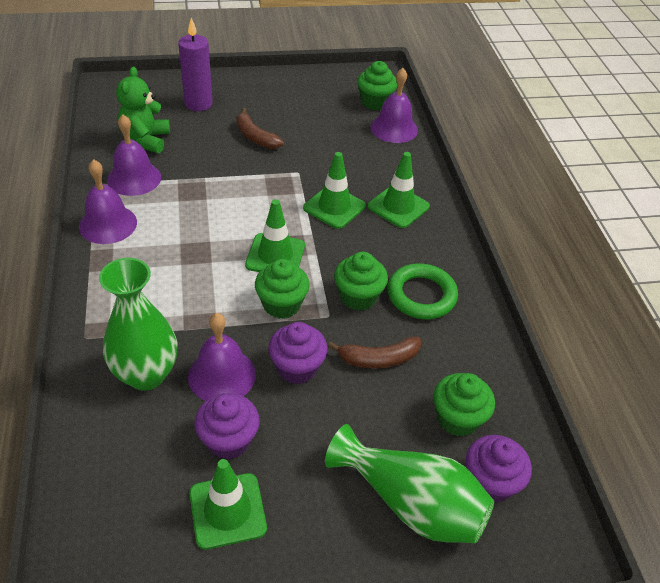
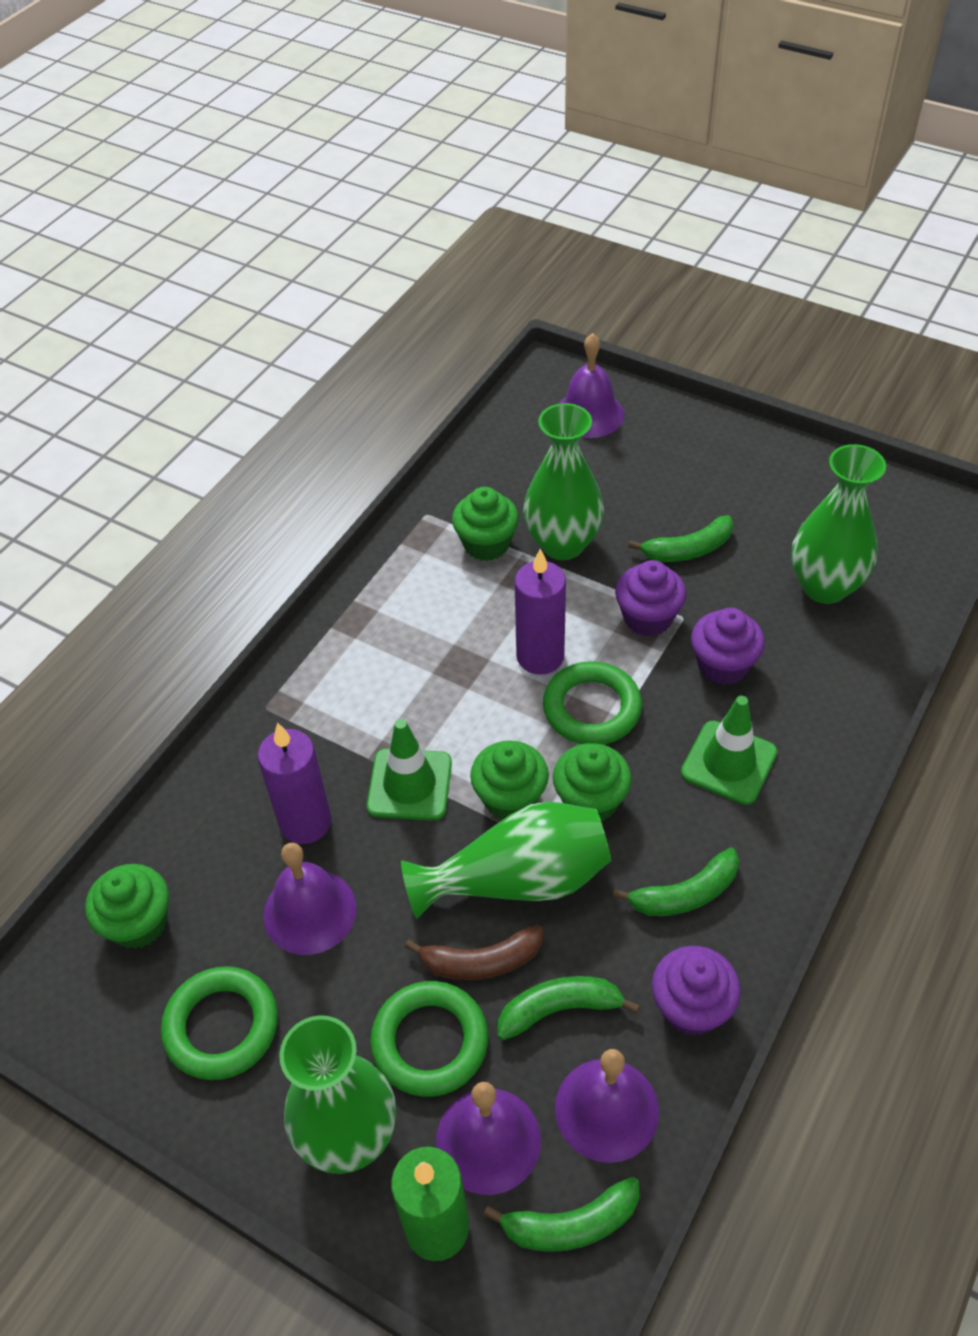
brown banana: 2 -> 1
green banana: 0 -> 4
green candle: 0 -> 1
green ring: 1 -> 3
green teddy bear: 1 -> 0
green traffic cone: 4 -> 2
green vase: 2 -> 4
purple candle: 1 -> 2

